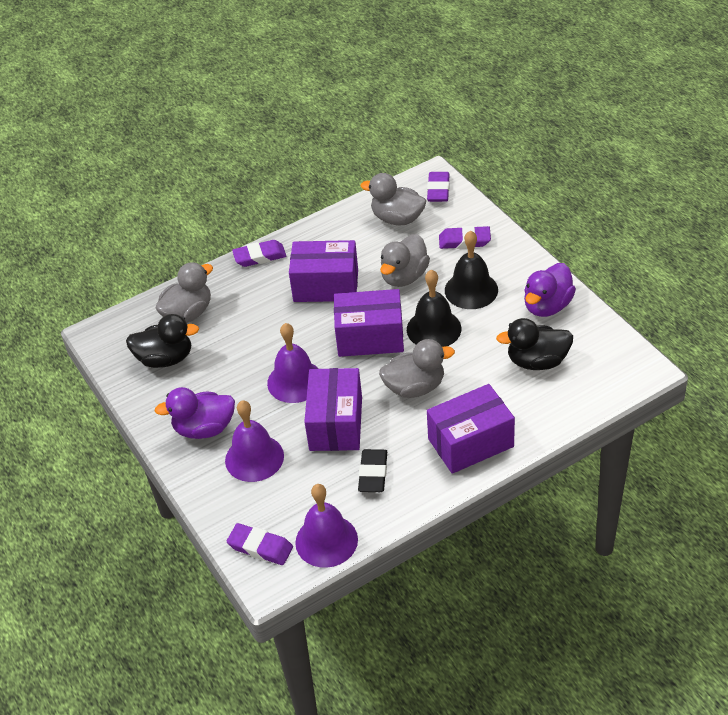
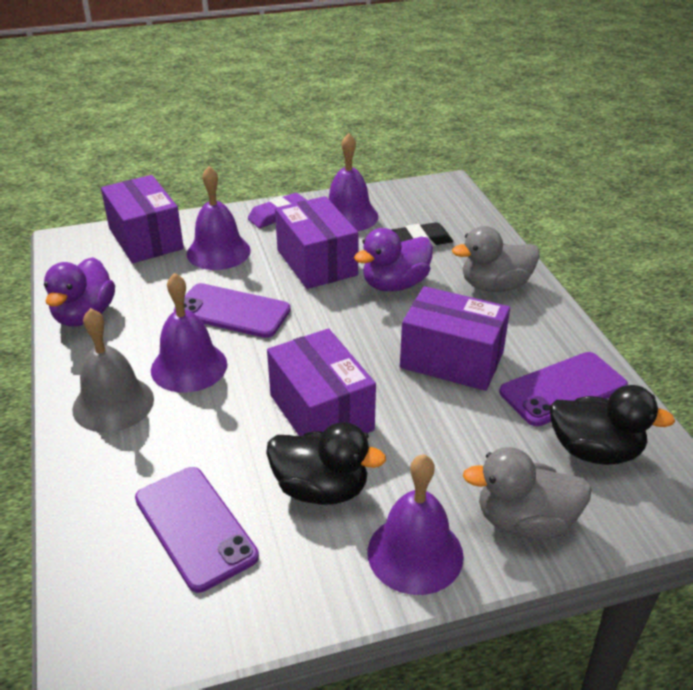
black bell: 2 -> 0
grey bell: 0 -> 1
grey duck: 4 -> 2
purple bell: 3 -> 4
purple eraser: 4 -> 1
purple phone: 0 -> 3

